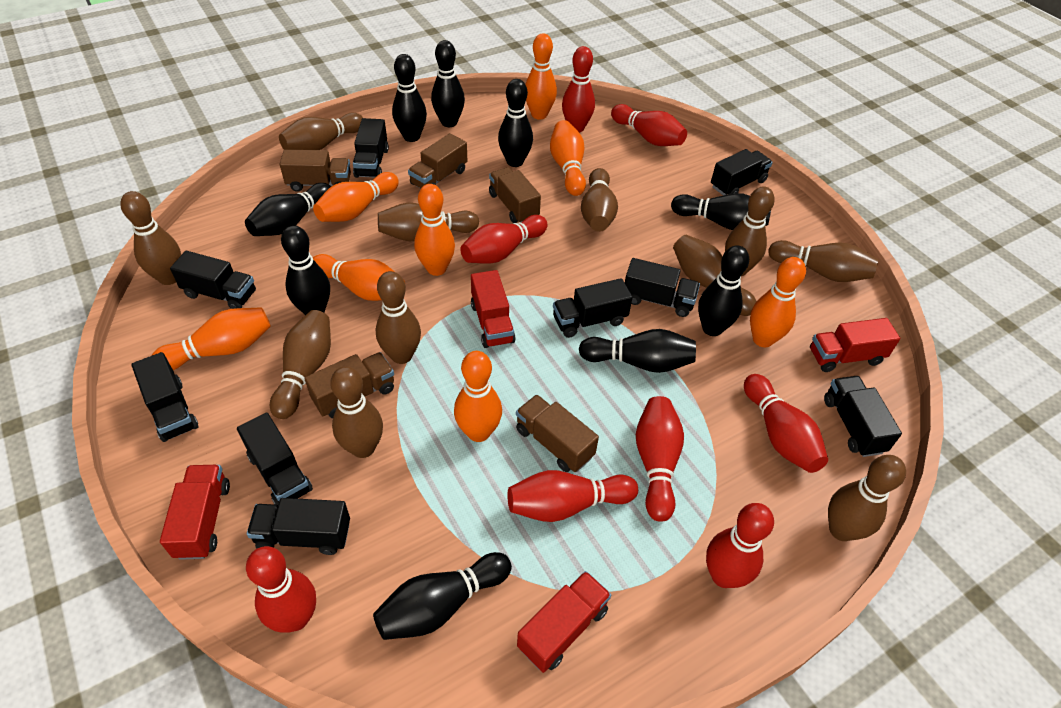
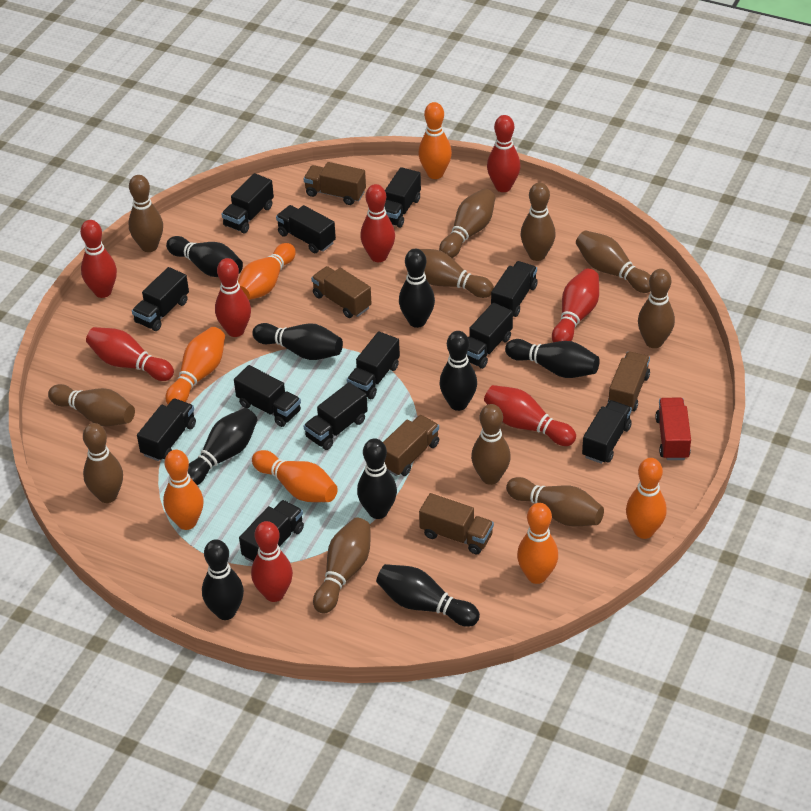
black truck: 9 -> 12
orange bowling pin: 8 -> 7
red truck: 4 -> 1

